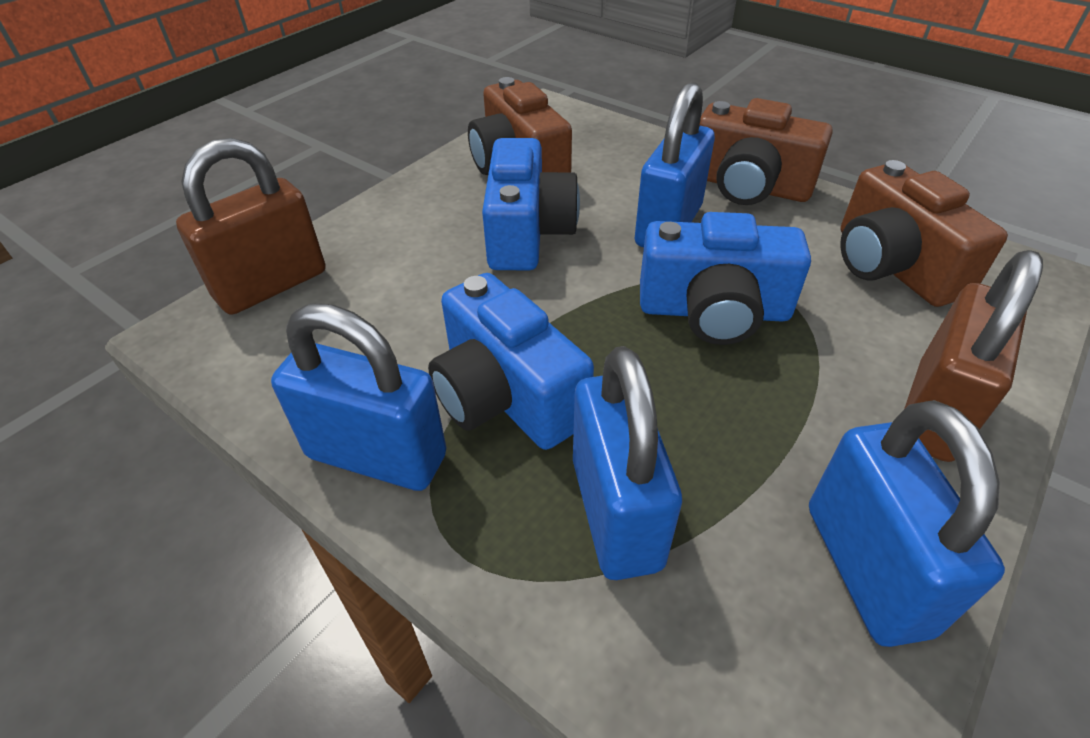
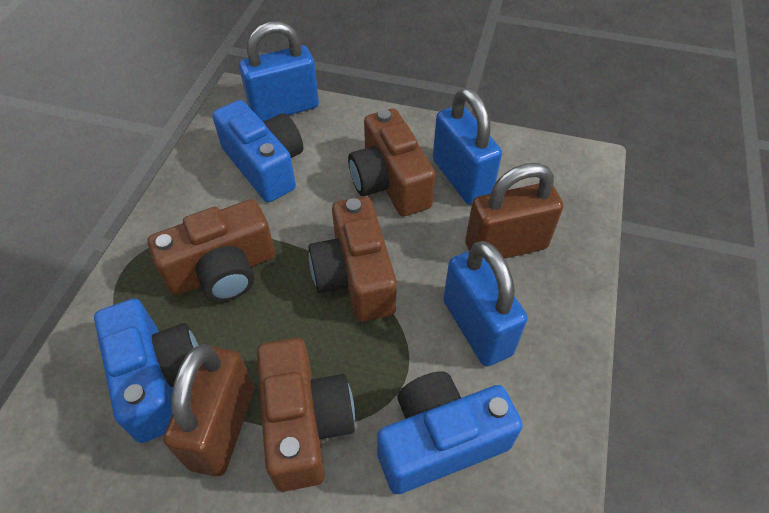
blue padlock: 4 -> 3
brown camera: 3 -> 4

